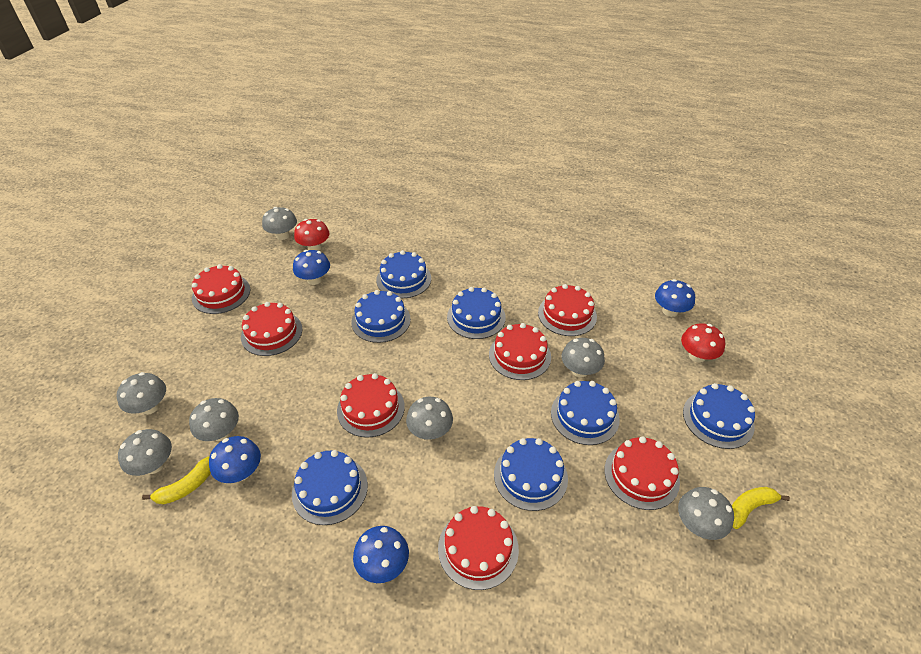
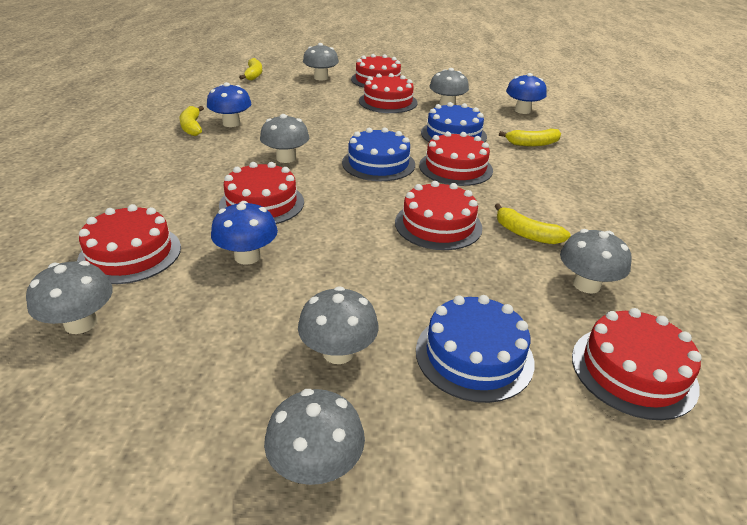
blue cake: 7 -> 3
blue mushroom: 4 -> 3
red mushroom: 2 -> 0
yellow banana: 2 -> 4

